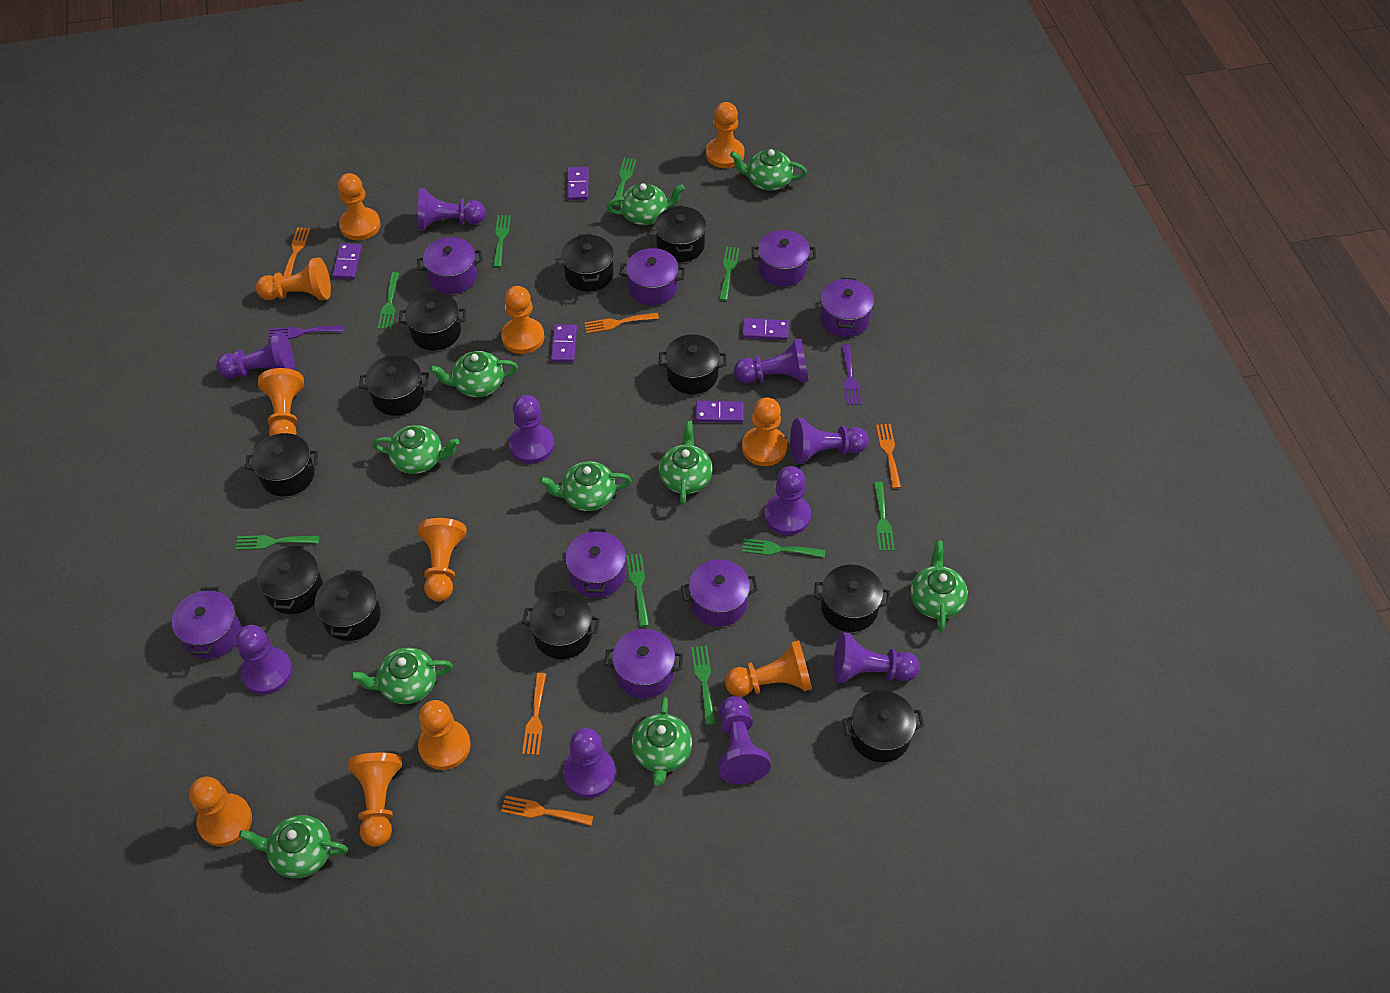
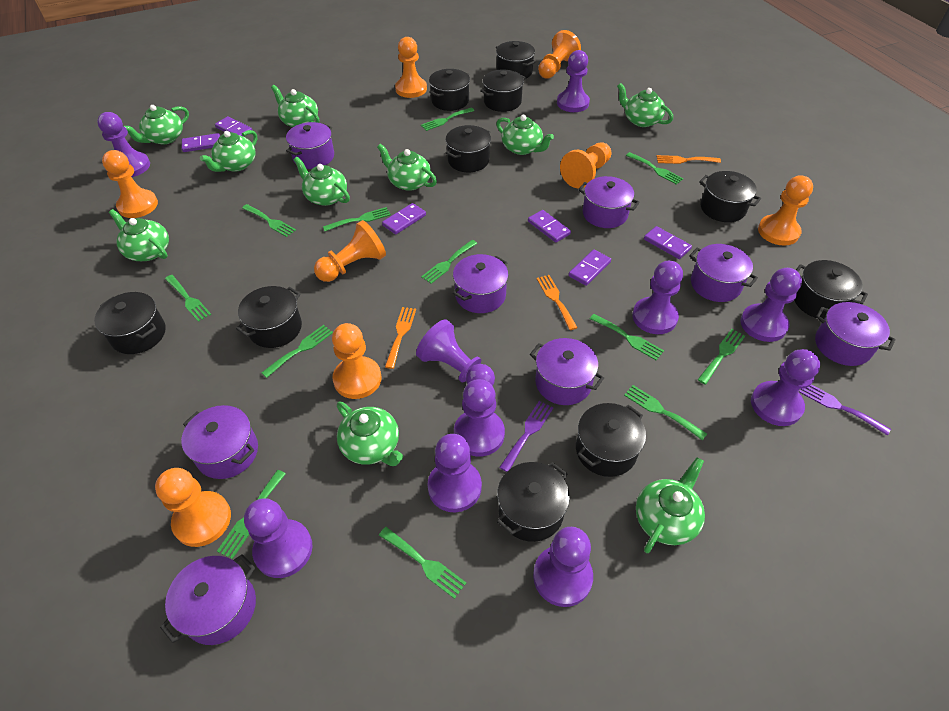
black pot: 11 -> 10
green fork: 9 -> 12
orange fork: 5 -> 3
orange pawn: 11 -> 8
purple domino: 5 -> 6

